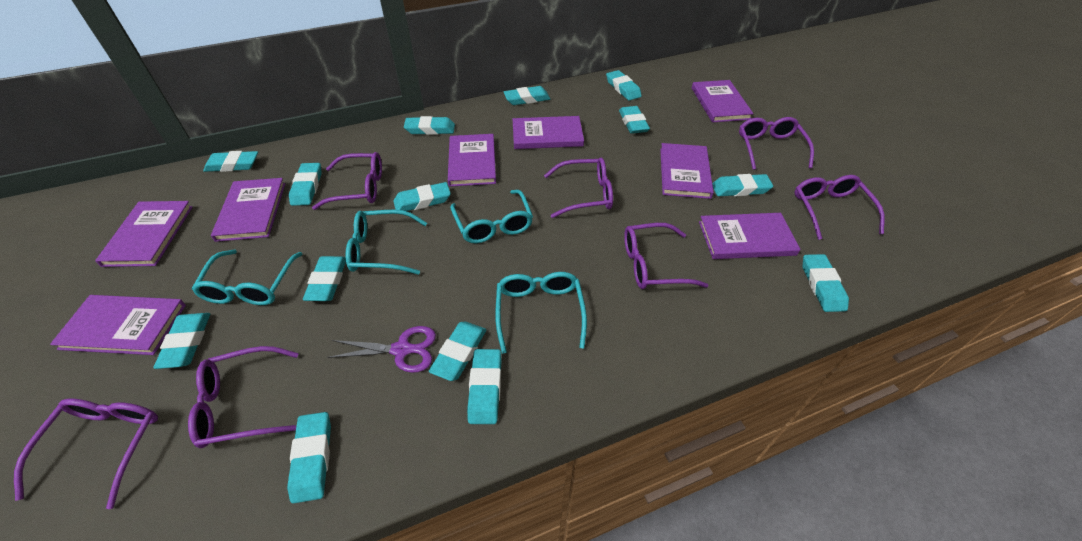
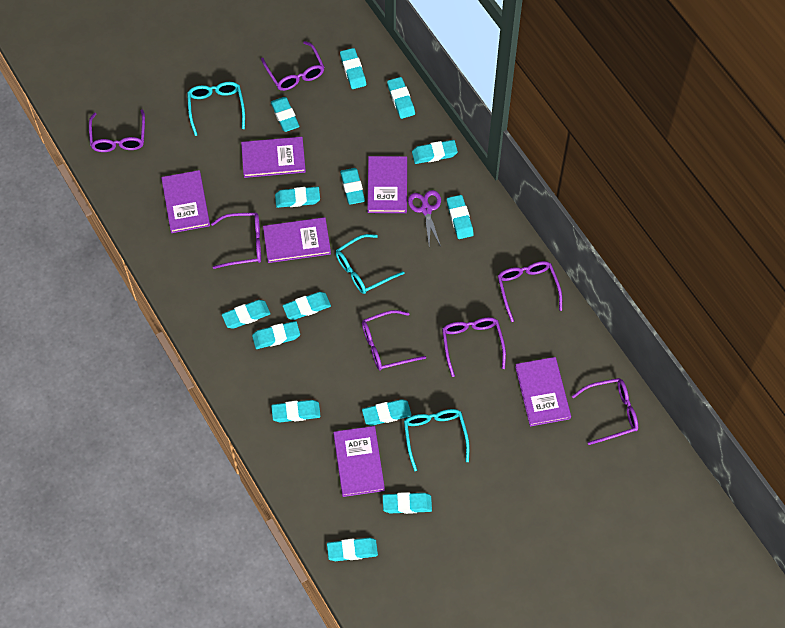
purple book: 8 -> 6
turquoise glasses: 4 -> 3

